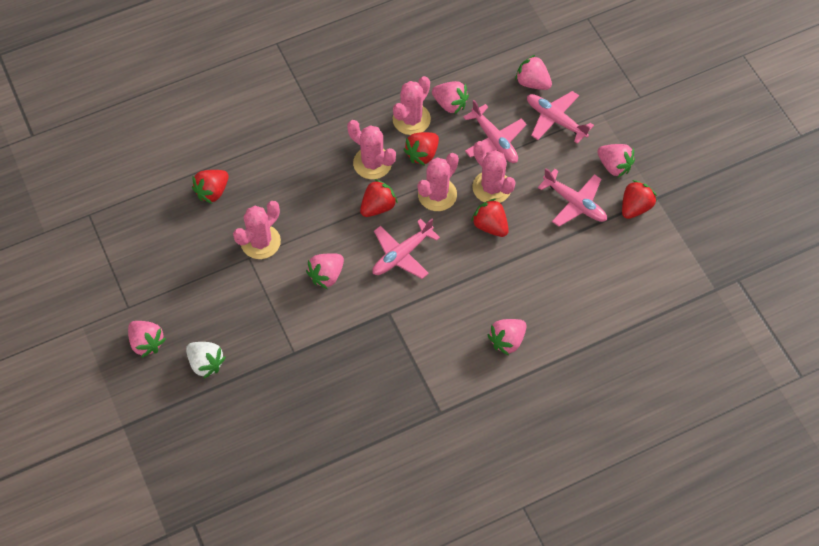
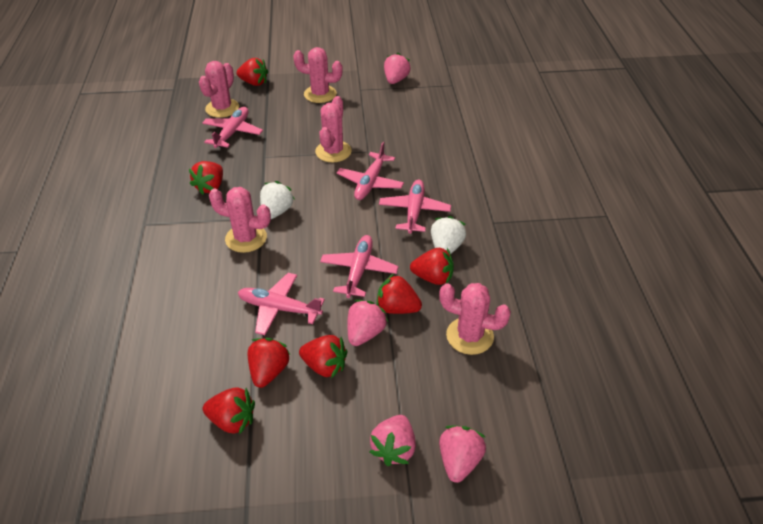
pink plane: 4 -> 5
pink strawberry: 6 -> 4
red strawberry: 5 -> 7
white strawberry: 1 -> 2

